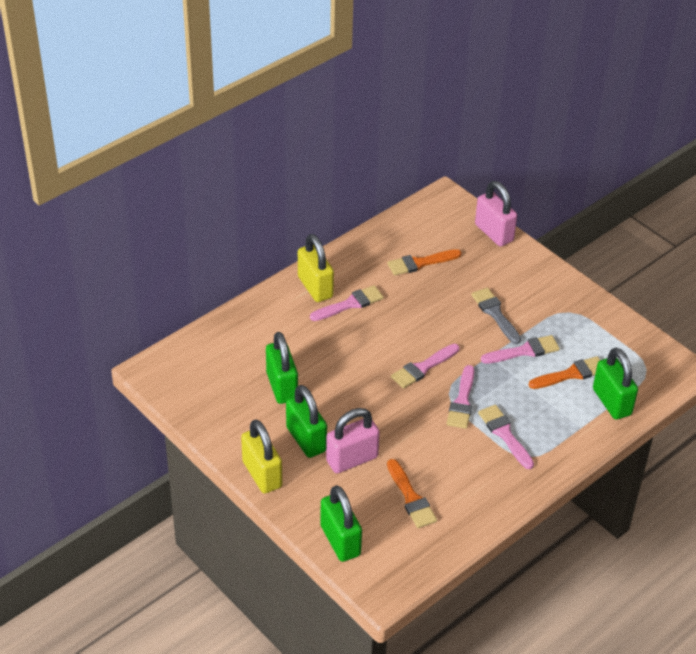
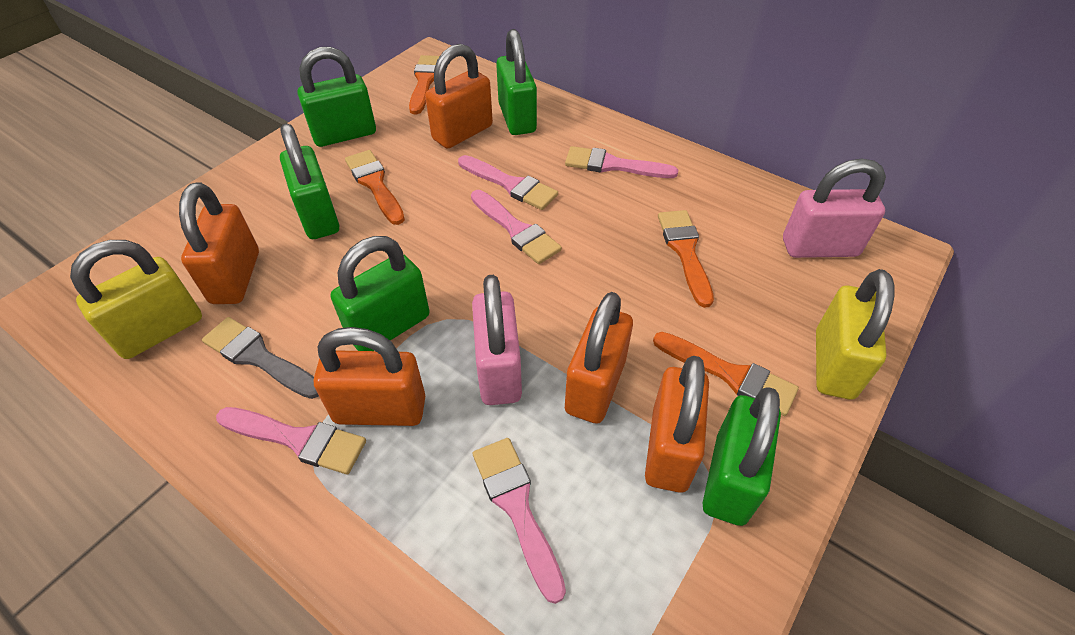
green padlock: 4 -> 5
orange brush: 3 -> 4
orange padlock: 0 -> 5

